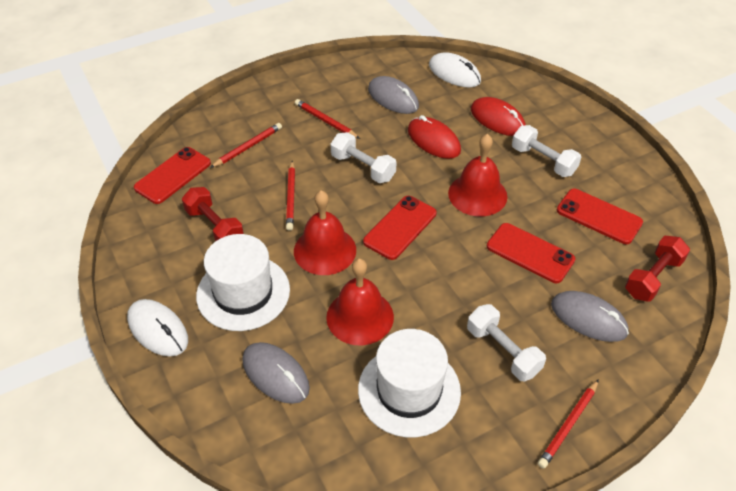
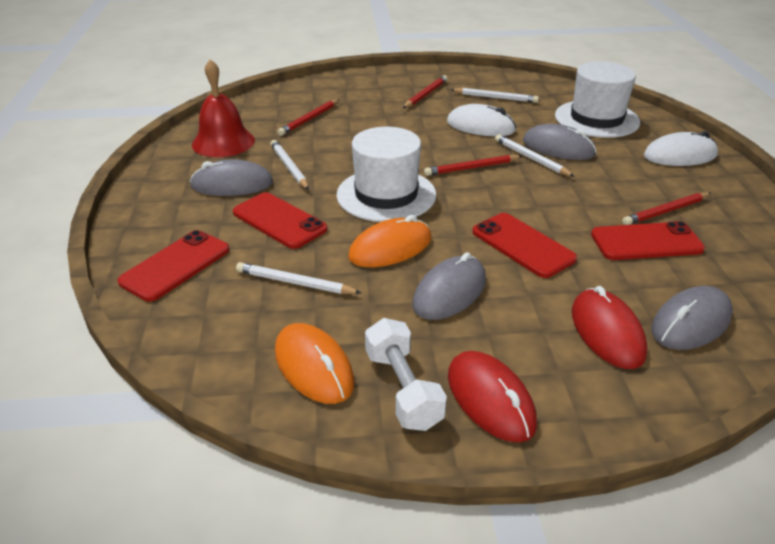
grey mouse: 3 -> 4
orange mouse: 0 -> 2
red bell: 3 -> 1
red dumbbell: 2 -> 0
white dumbbell: 3 -> 1
white pencil: 0 -> 4

